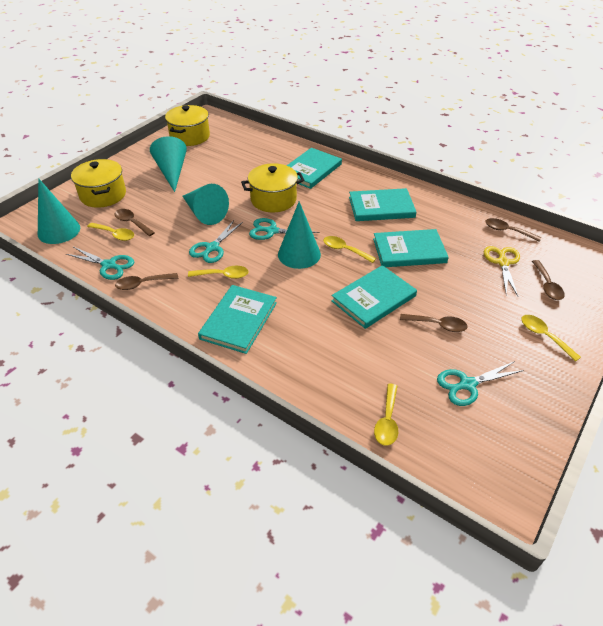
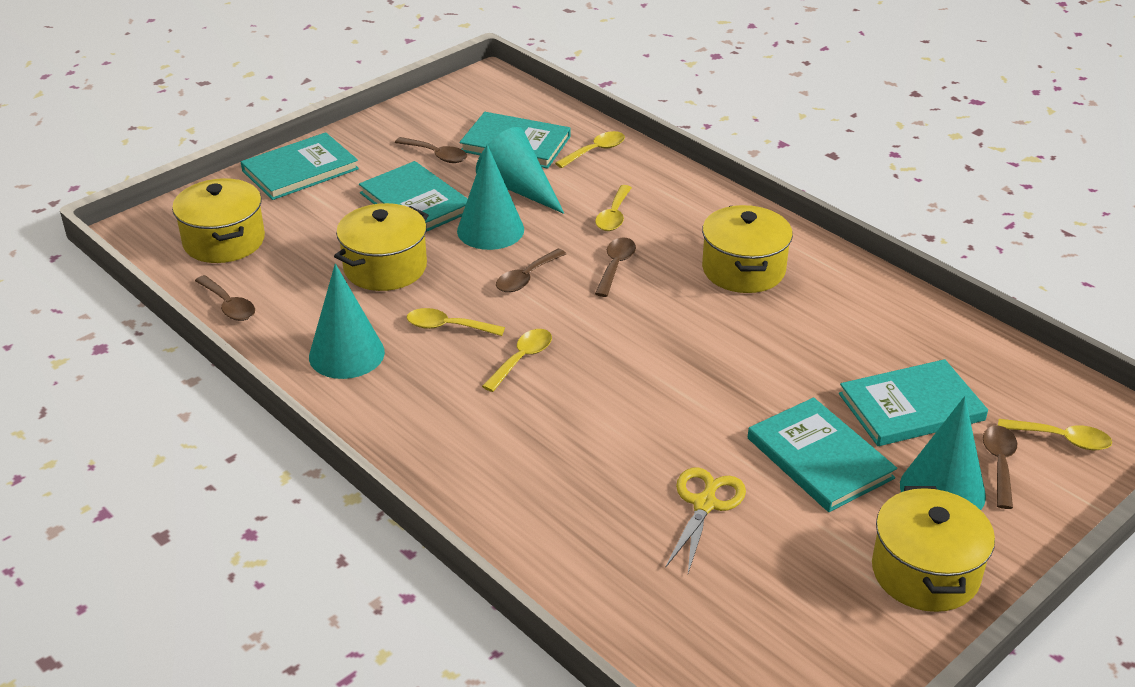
turquoise scissors: 4 -> 0
yellow pot: 3 -> 4

